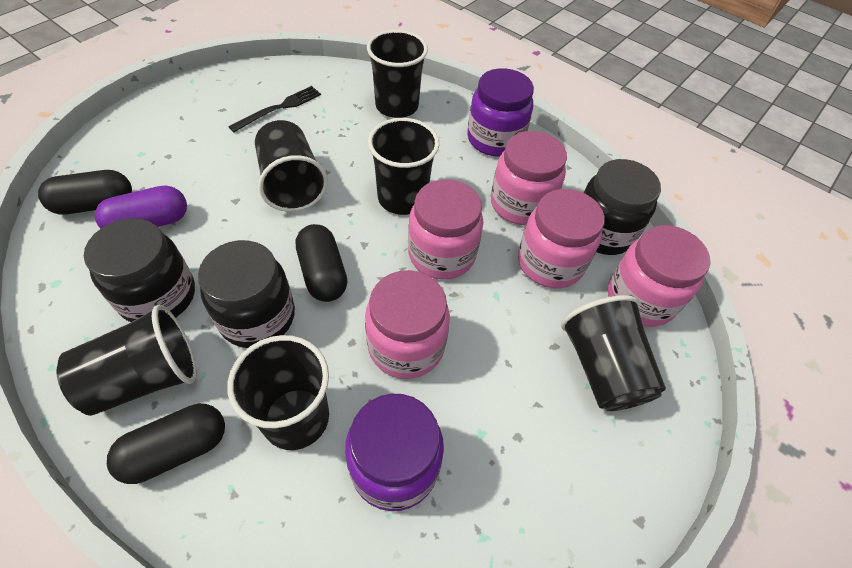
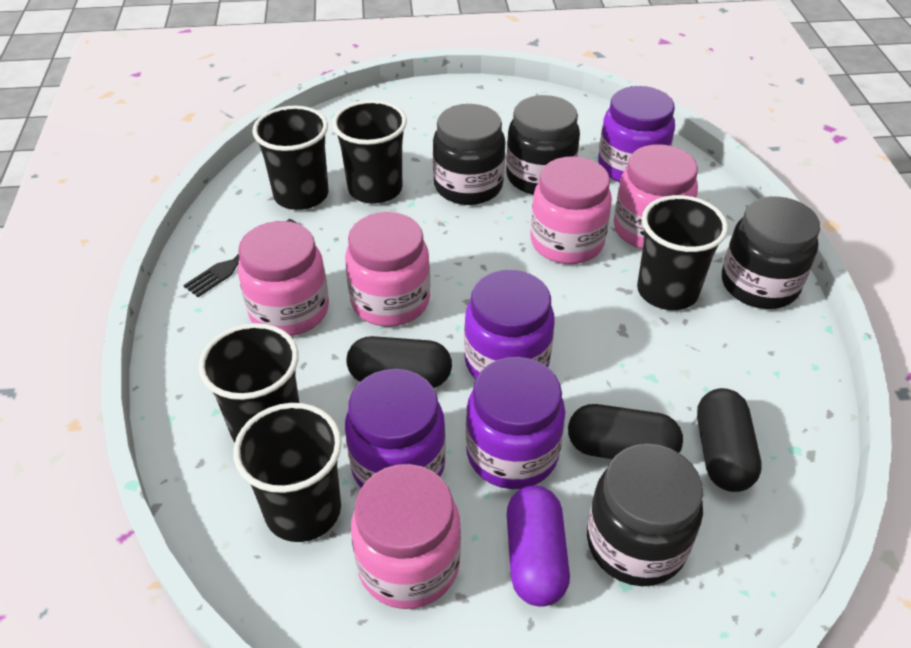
black cup: 6 -> 5
black jar: 3 -> 4
purple jar: 2 -> 4

